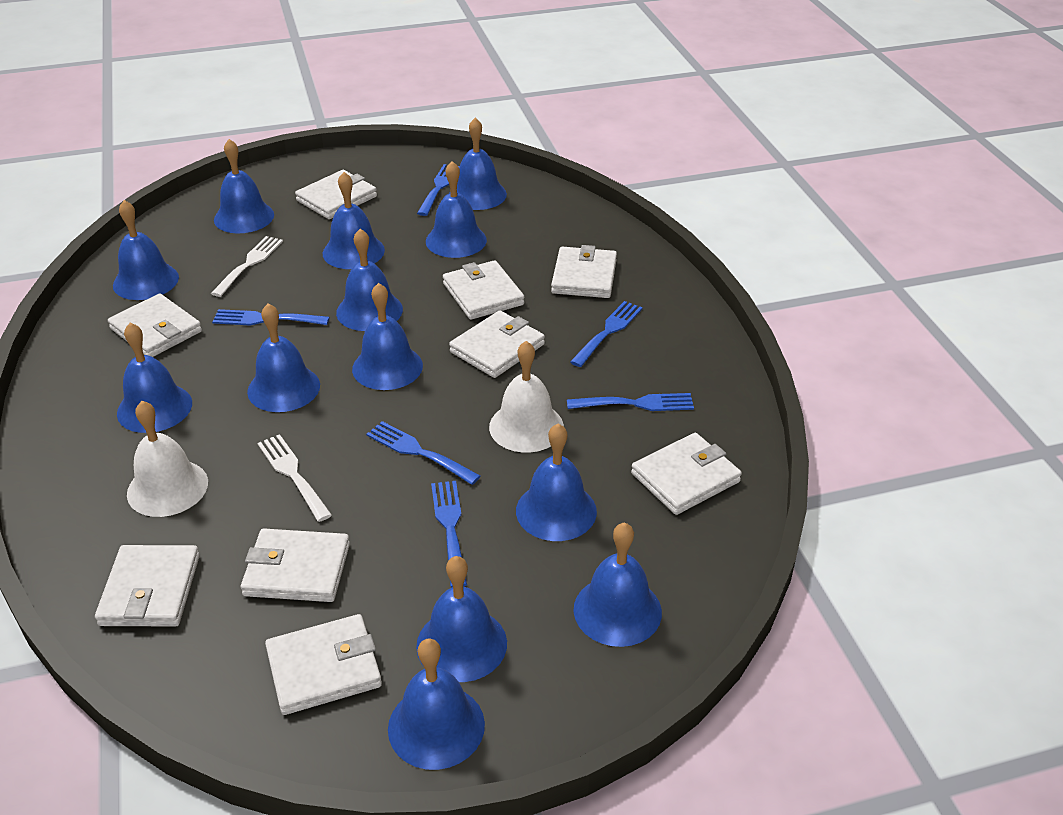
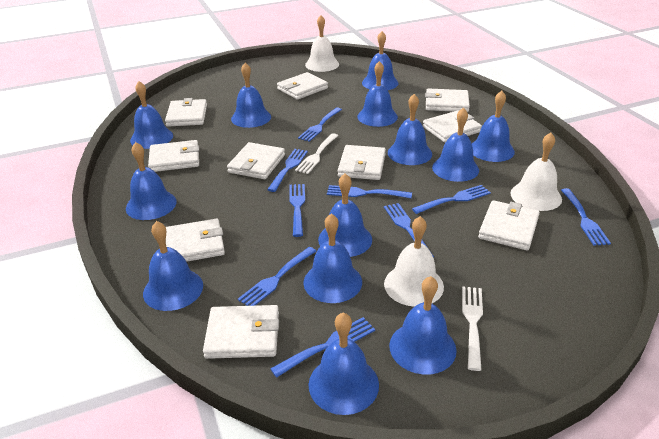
blue fork: 6 -> 9
white bell: 2 -> 3
white wallet: 9 -> 10

